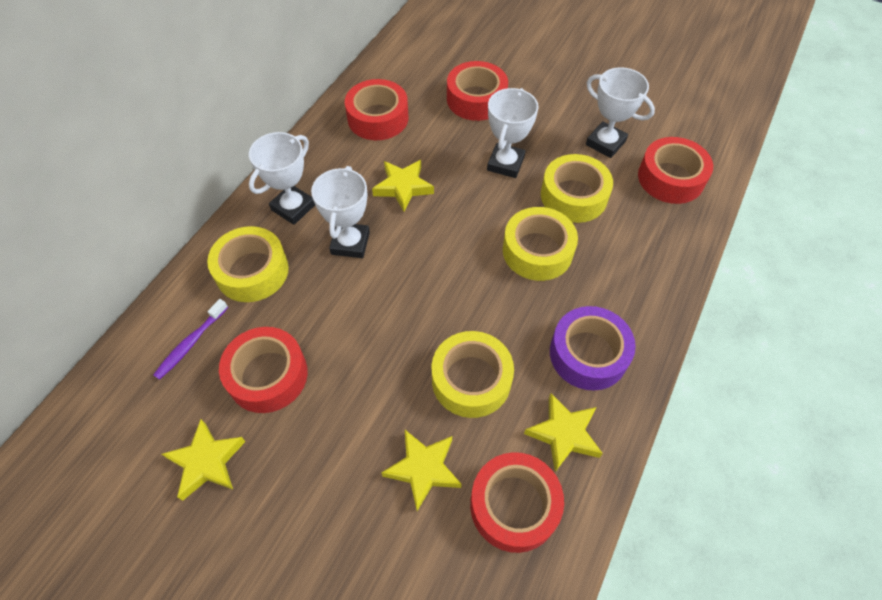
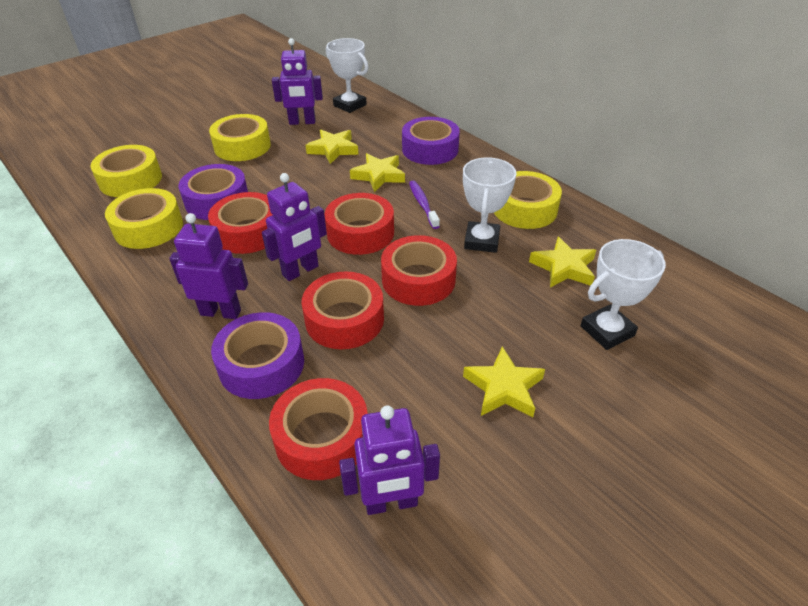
purple robot: 0 -> 4
purple tape: 1 -> 3
white trophy: 4 -> 3

